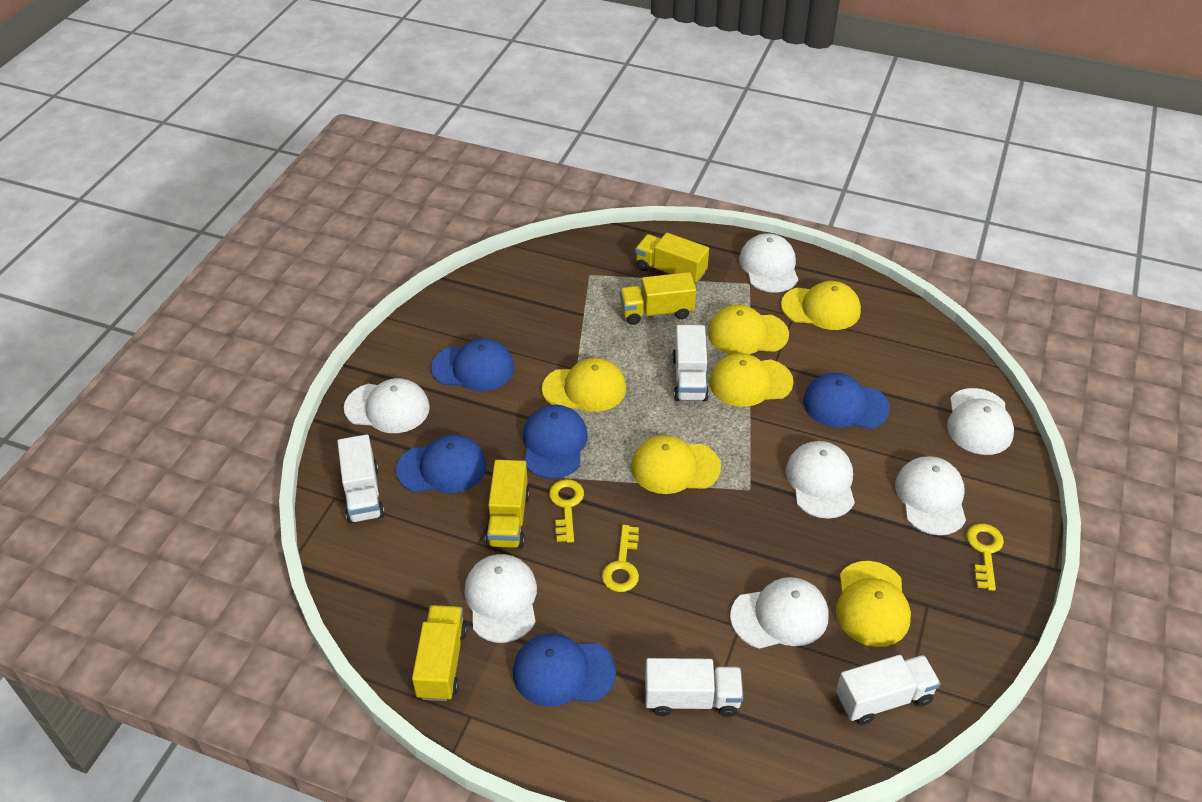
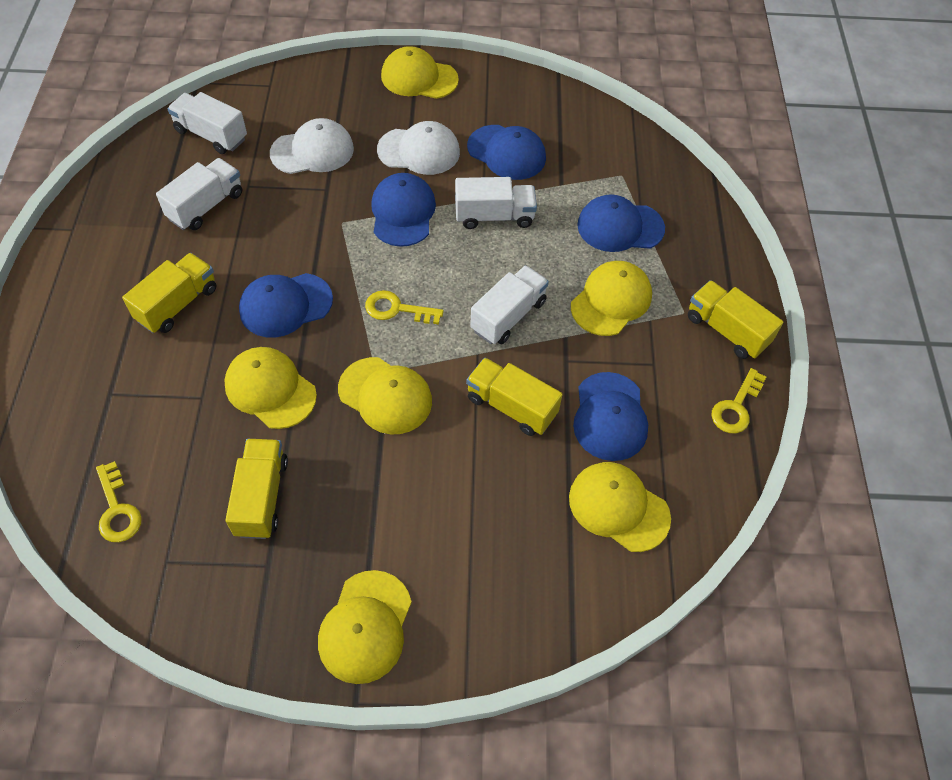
white cap: 7 -> 2

